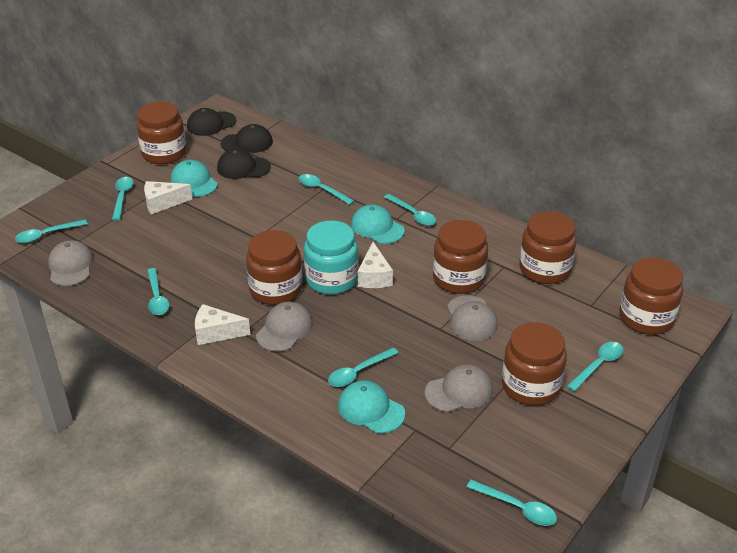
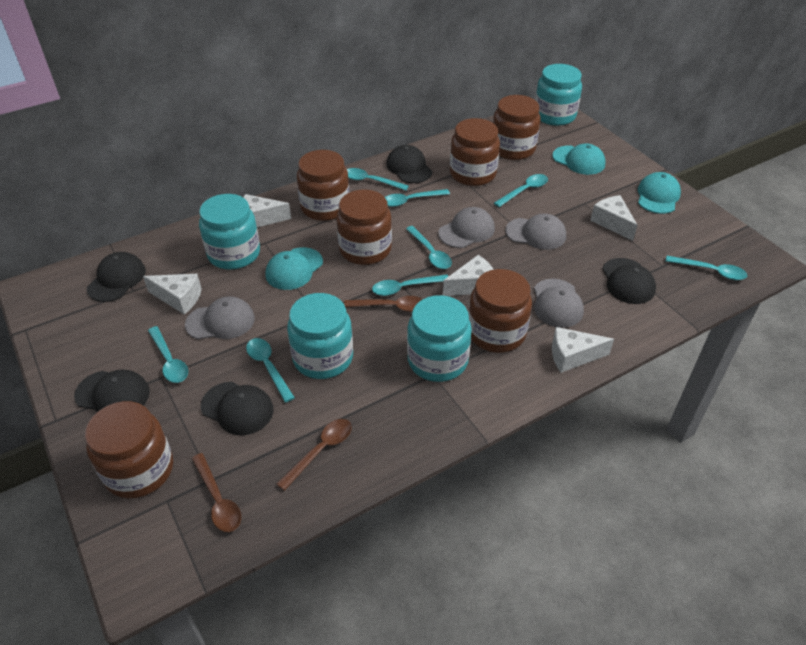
black cap: 3 -> 5
brown spoon: 0 -> 3
turquoise jar: 1 -> 4
white cheese: 3 -> 5

